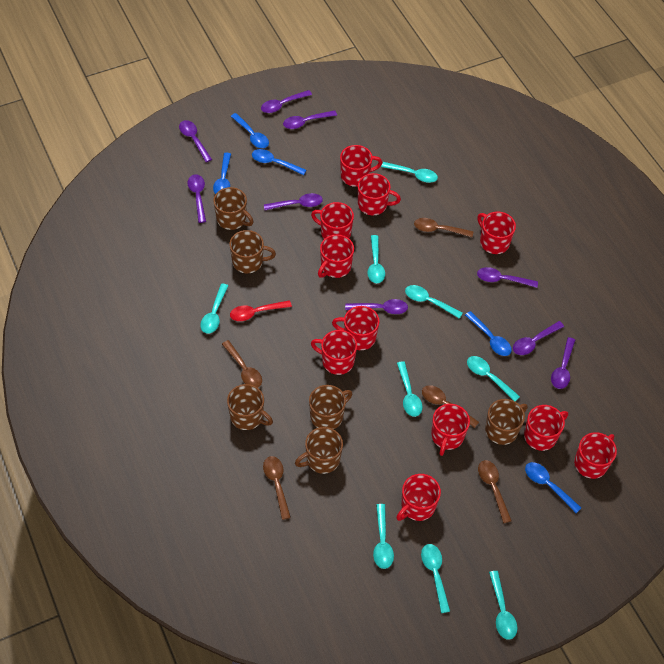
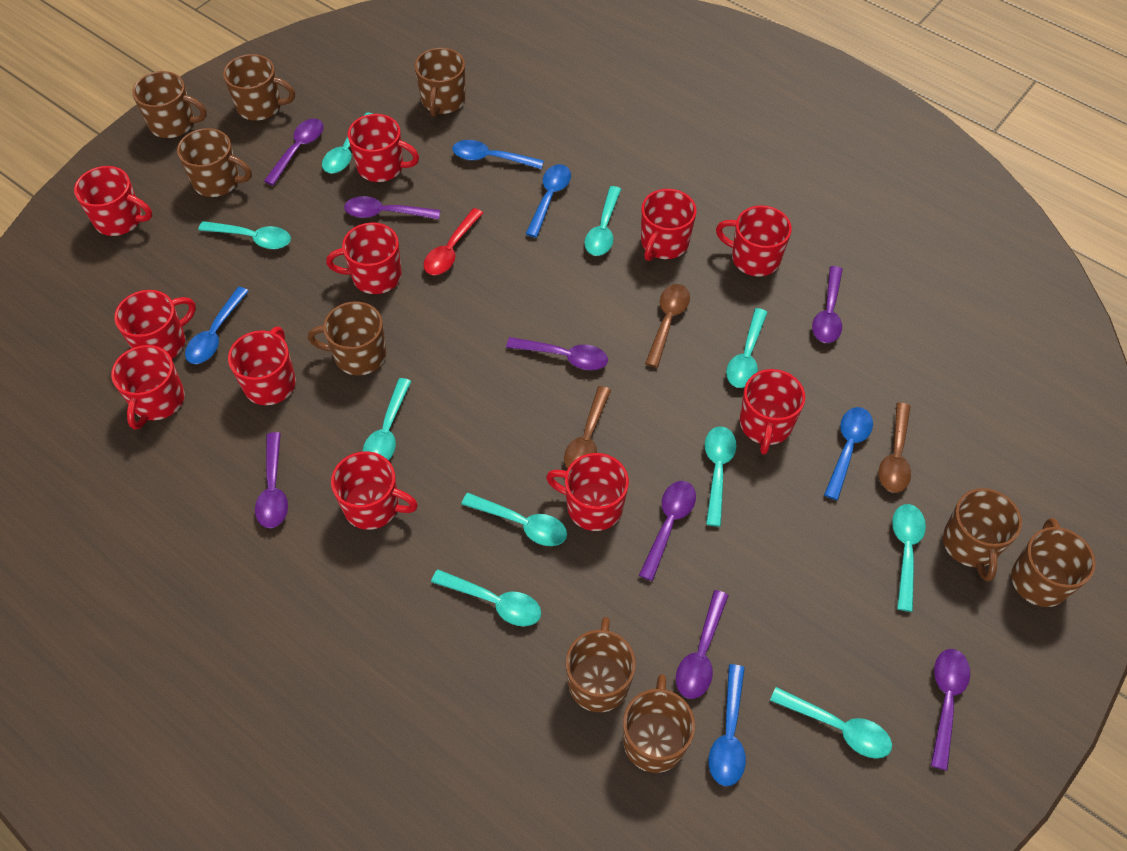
brown mug: 6 -> 9
brown spoon: 5 -> 3
purple spoon: 9 -> 8
turquoise spoon: 9 -> 10

